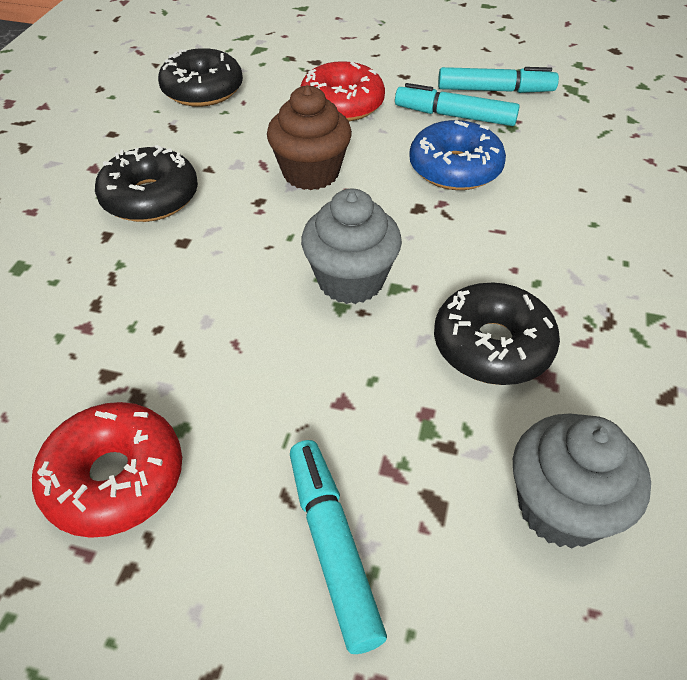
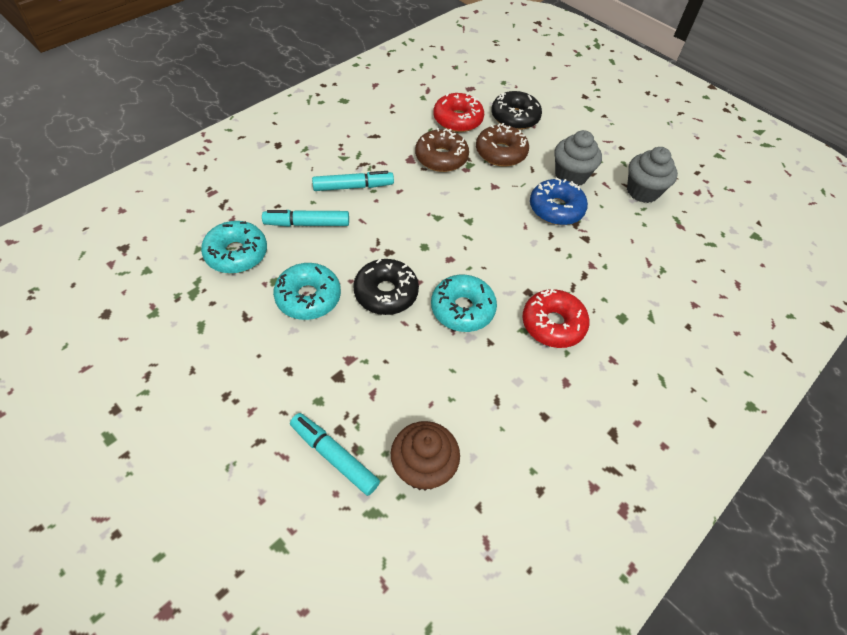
black donut: 3 -> 2
brown donut: 0 -> 2
turquoise donut: 0 -> 3

